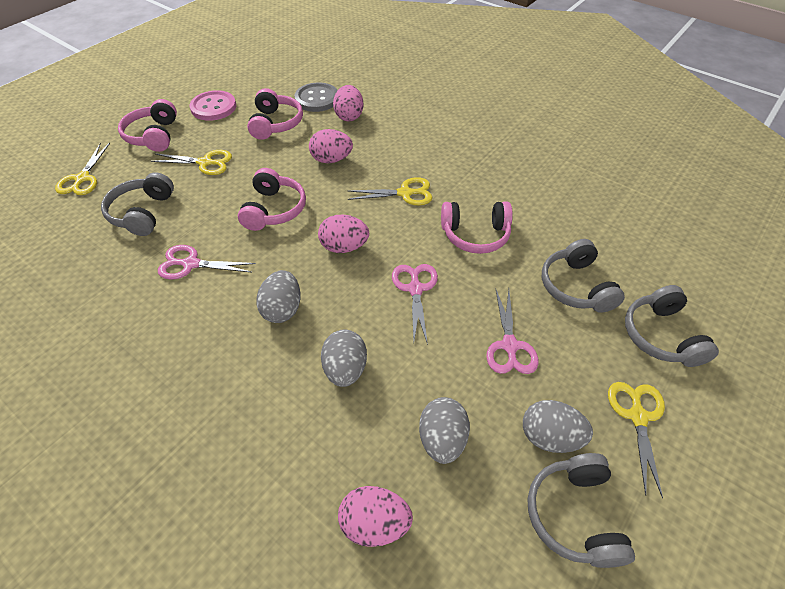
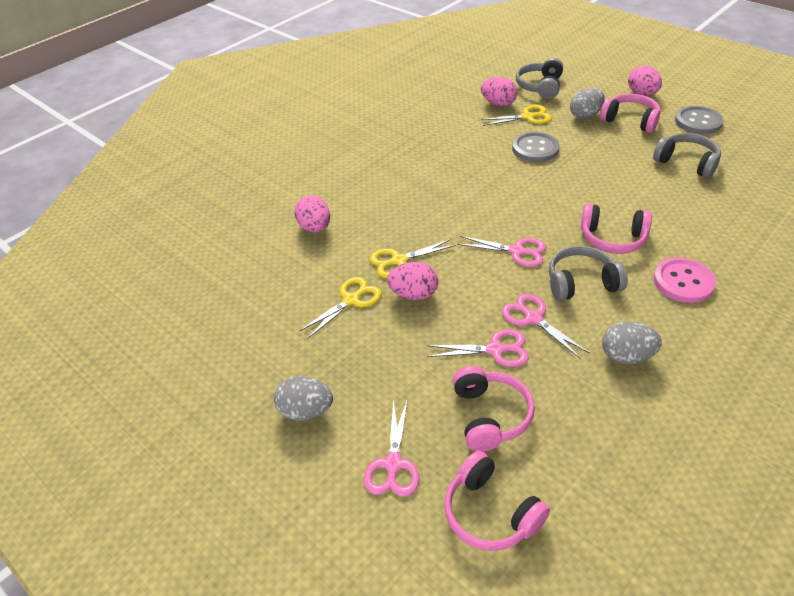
grey button: 1 -> 2
grey egg: 4 -> 3
grey headphones: 4 -> 3
pink scissors: 3 -> 4
yellow scissors: 4 -> 3

